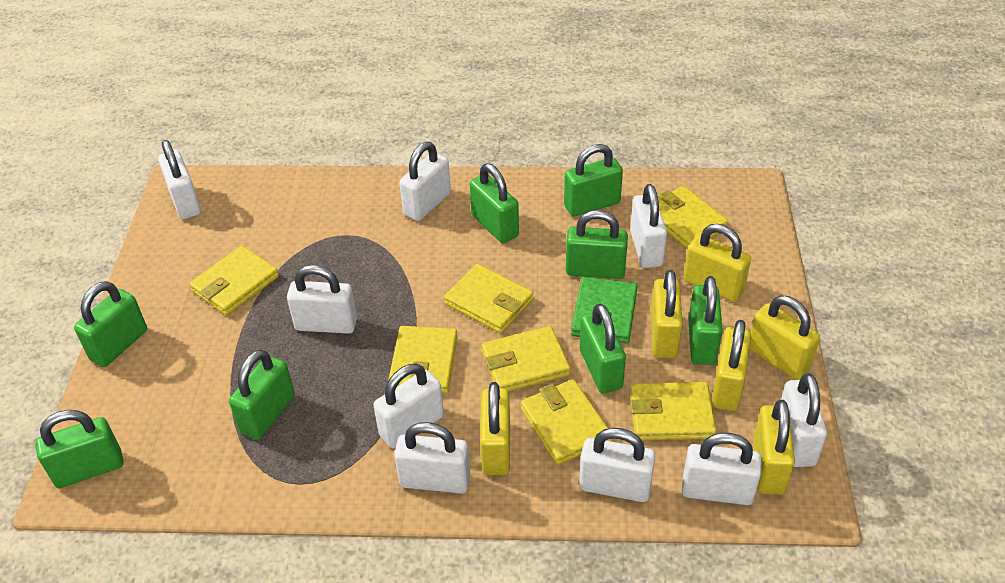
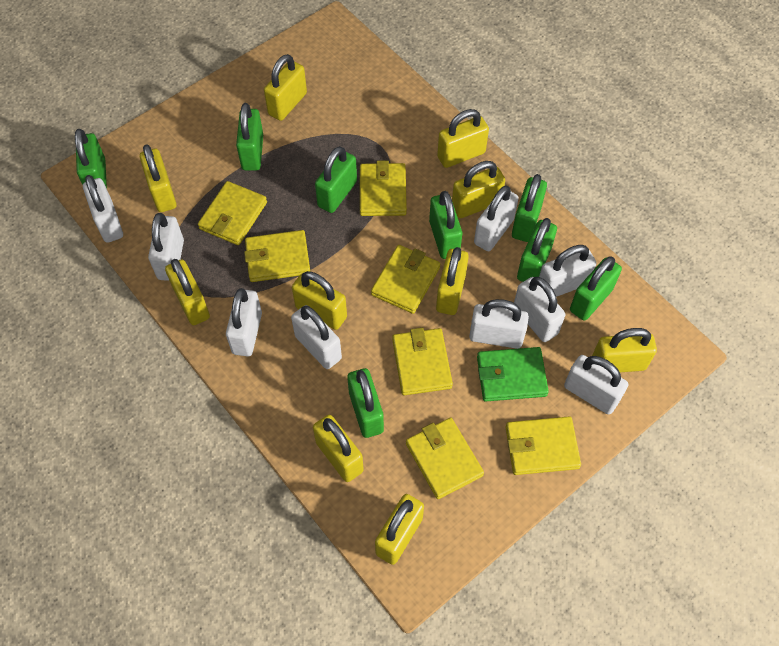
yellow padlock: 6 -> 10

